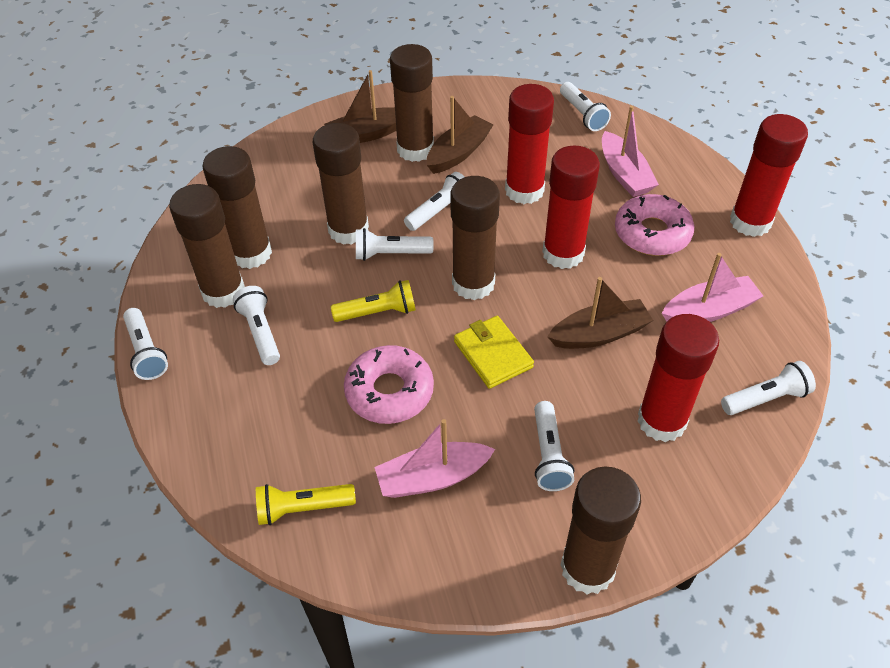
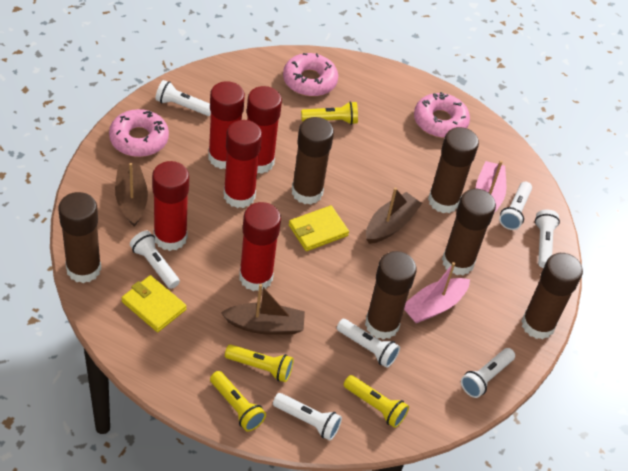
pink boat: 3 -> 2
pink donut: 2 -> 3
red glue stick: 4 -> 5
yellow flashlight: 2 -> 4
yellow wallet: 1 -> 2

